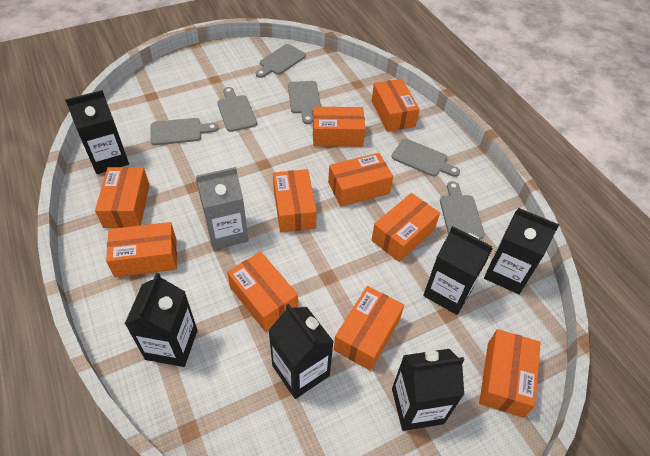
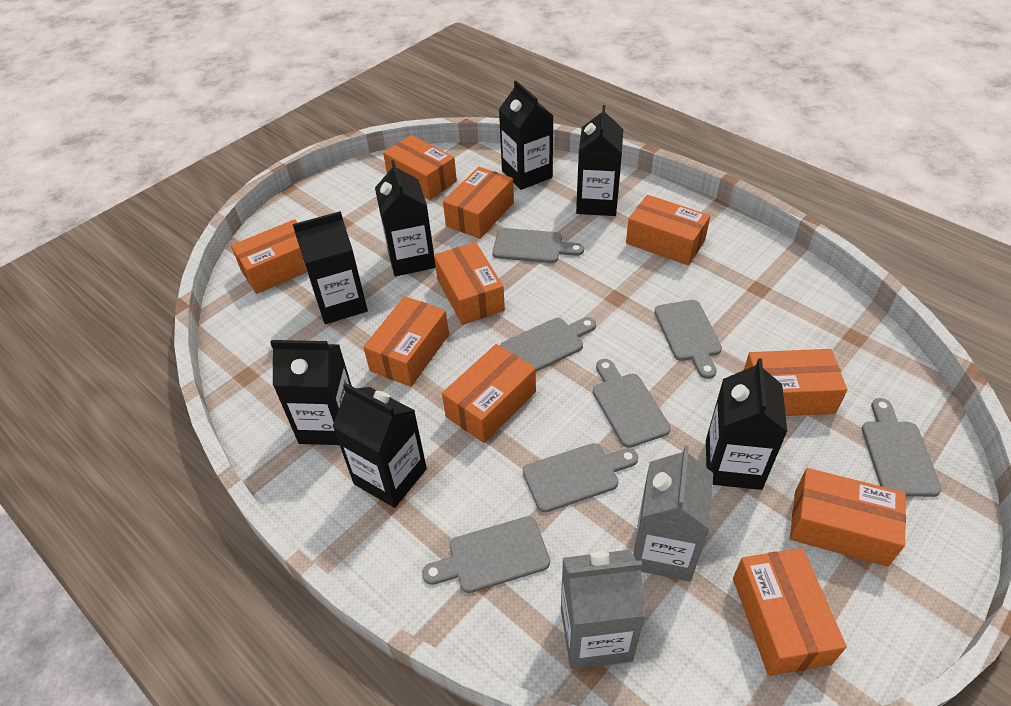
black carton: 6 -> 7
grey carton: 1 -> 2
grey cutting board: 6 -> 7

